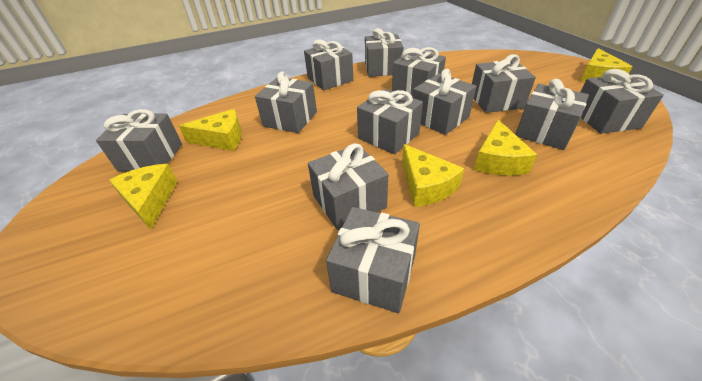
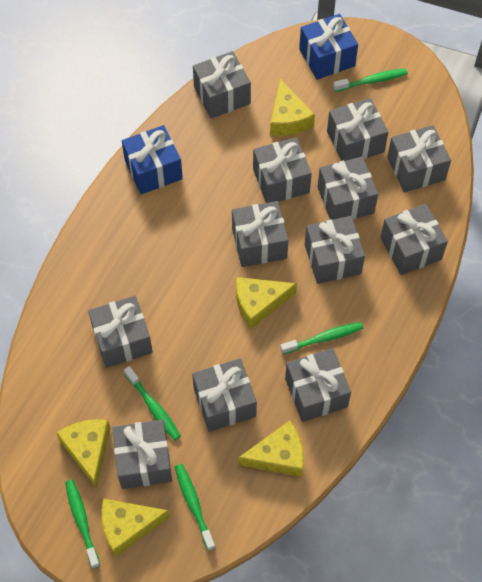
blue gift: 0 -> 2
green toothbrush: 0 -> 5

